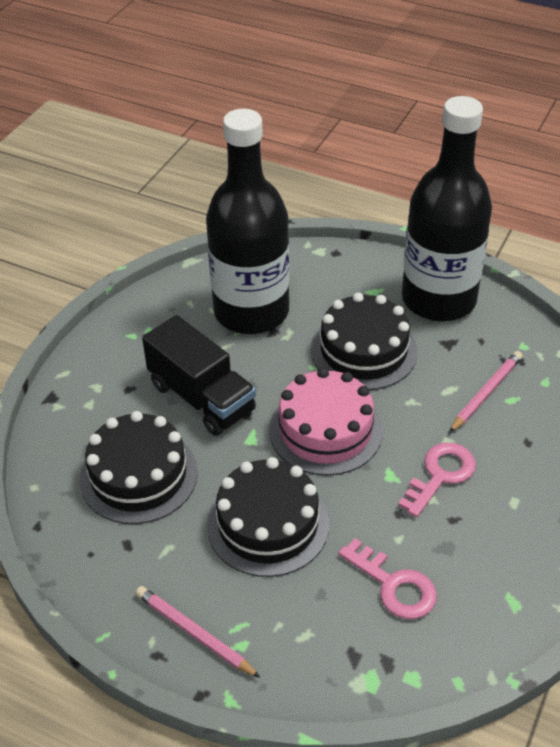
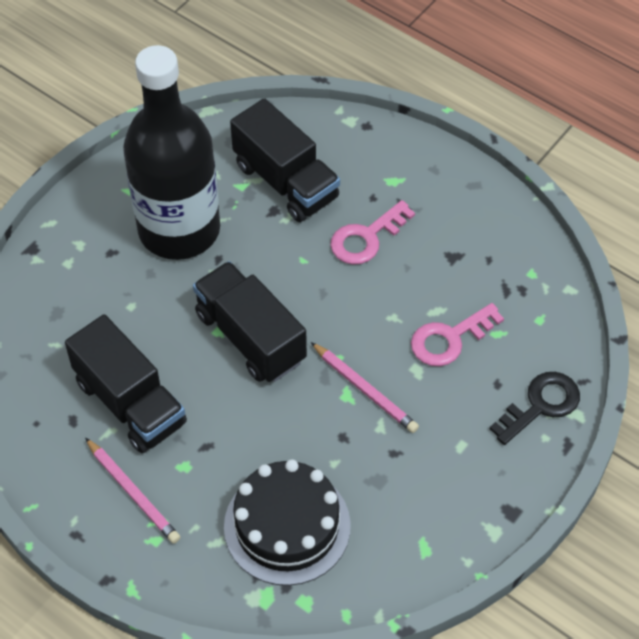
black bottle: 2 -> 1
black cake: 3 -> 1
black key: 0 -> 1
black truck: 1 -> 3
pink cake: 1 -> 0

